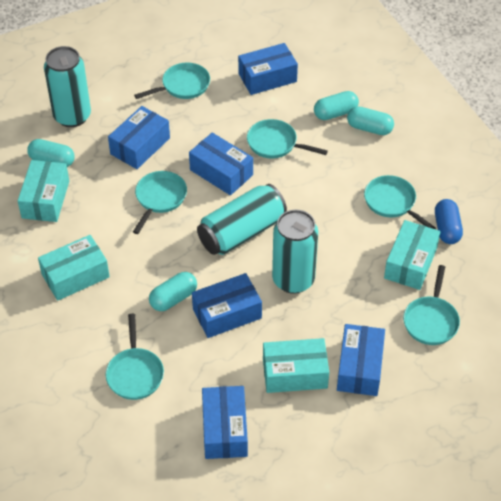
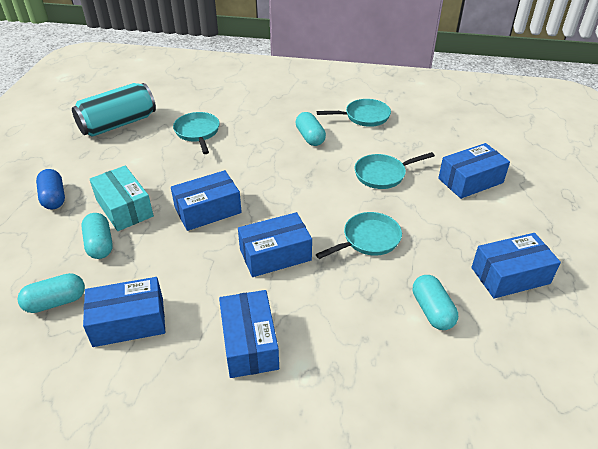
turquoise box: 4 -> 1
turquoise can: 3 -> 1
turquoise pan: 6 -> 4

